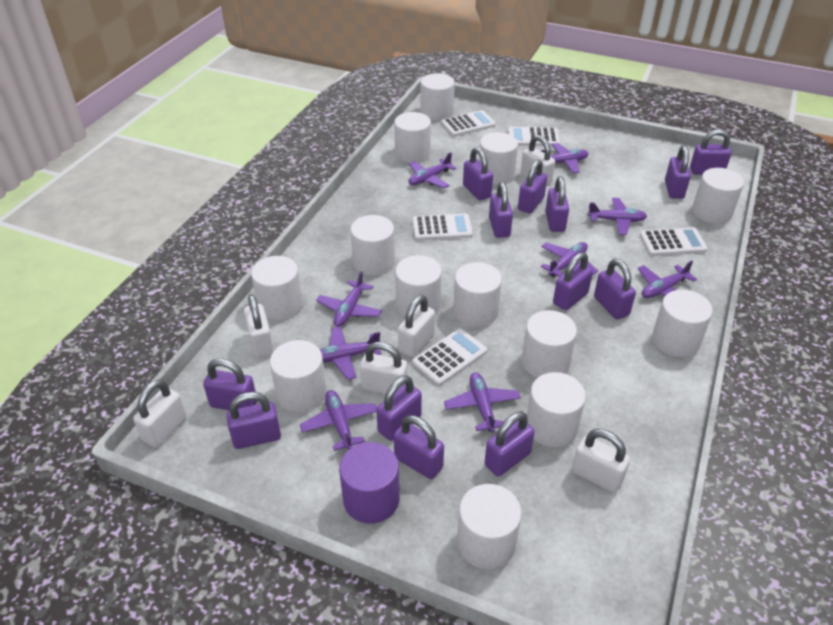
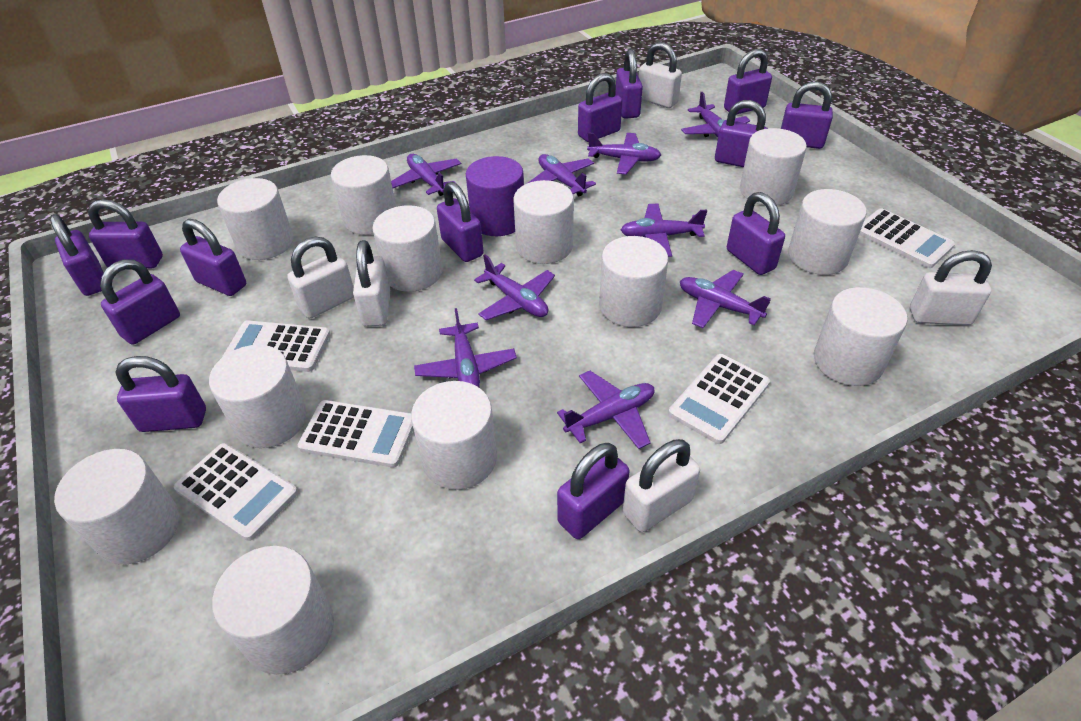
white cylinder: 13 -> 12
white padlock: 6 -> 5

